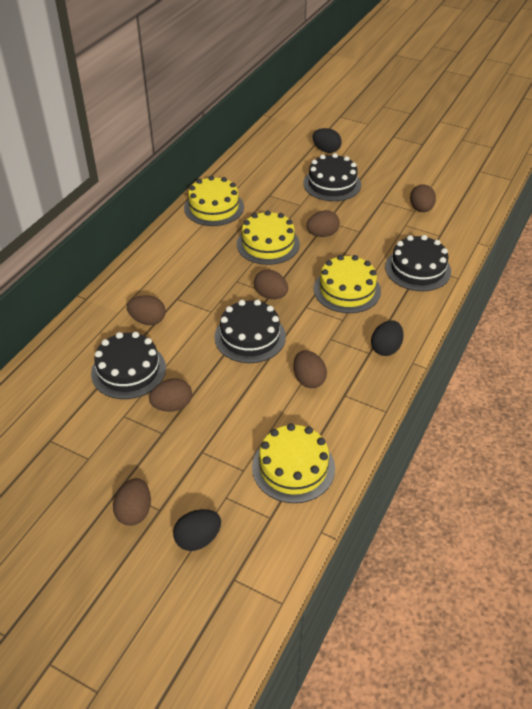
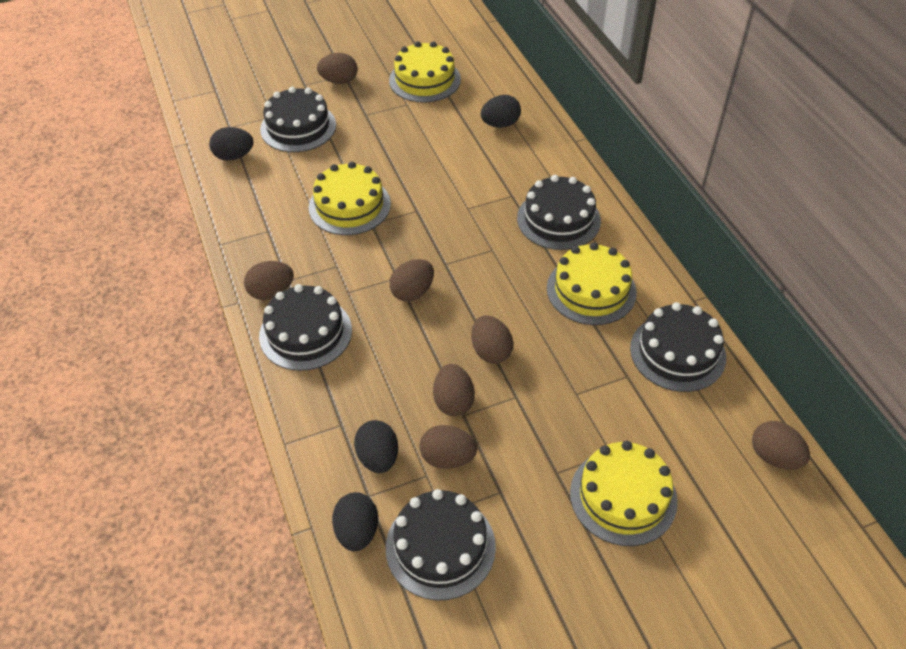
black cake: 4 -> 5
black egg: 3 -> 4

